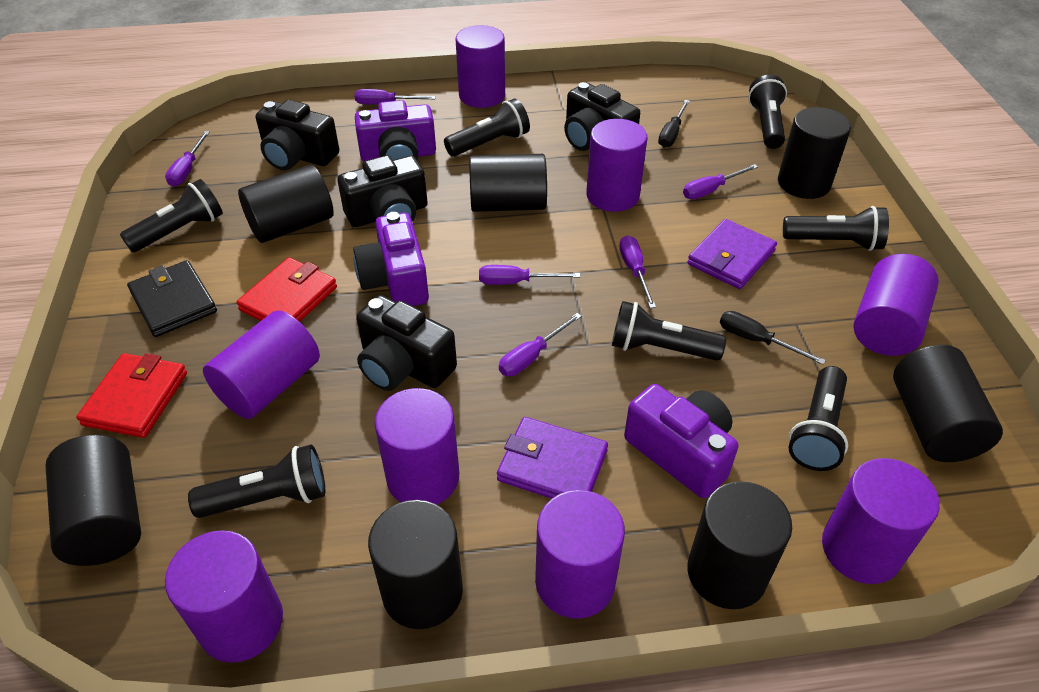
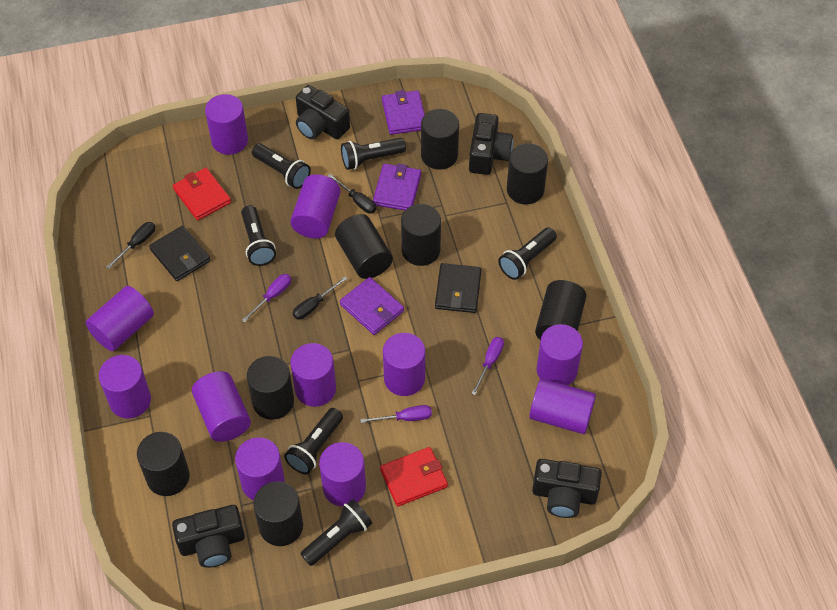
black cylinder: 7 -> 8
black flashlight: 7 -> 6
black screwdriver: 2 -> 3
black wallet: 1 -> 2
purple camera: 3 -> 0
purple cylinder: 8 -> 11
purple screwdriver: 6 -> 3
purple wallet: 2 -> 3

